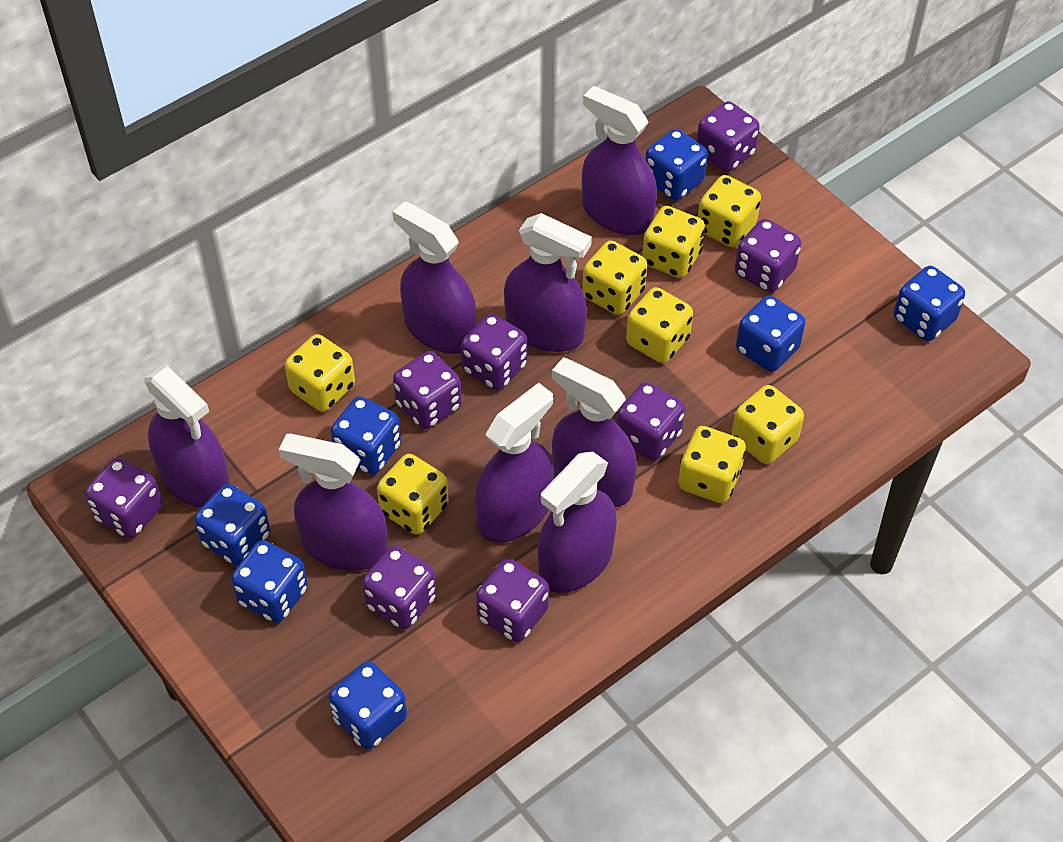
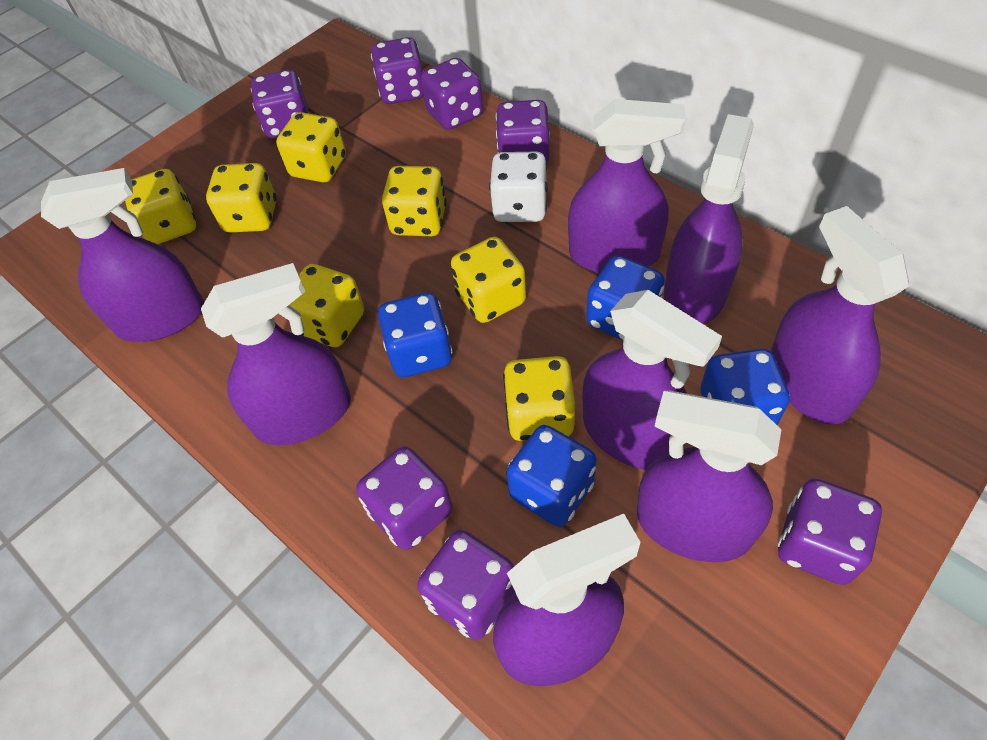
blue dice: 7 -> 4
purple dice: 8 -> 7
white dice: 0 -> 1
yellow dice: 8 -> 7

